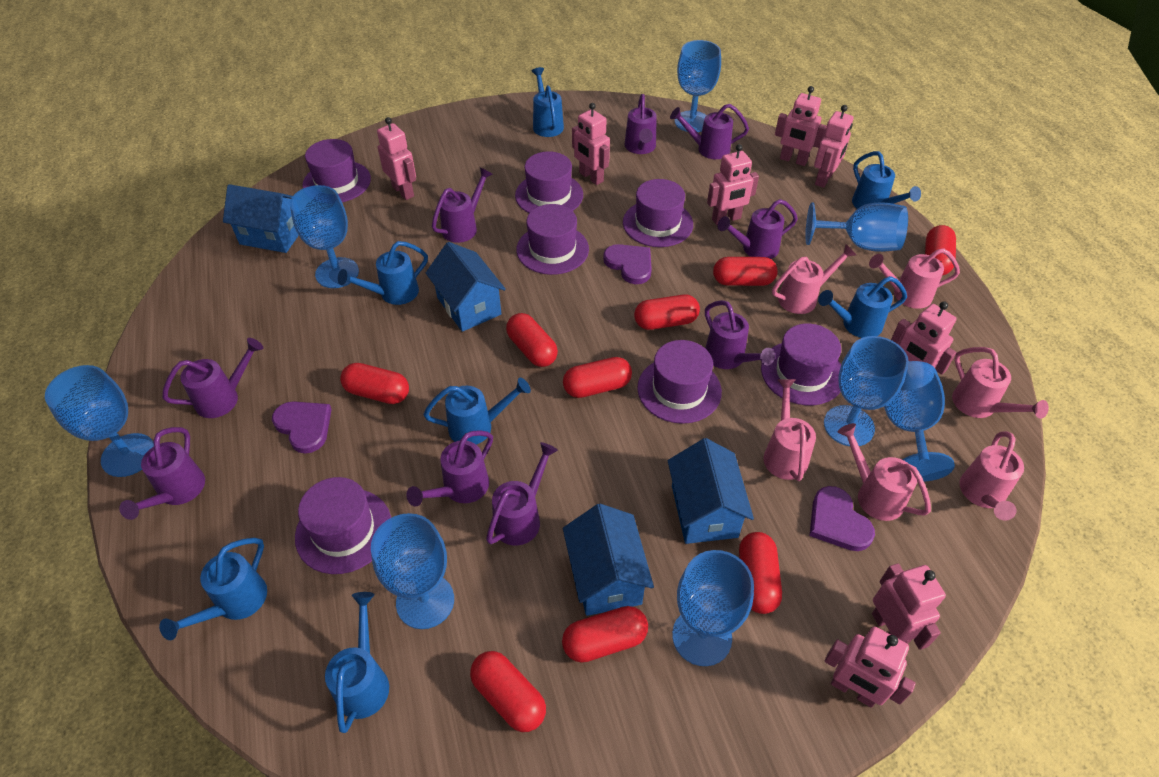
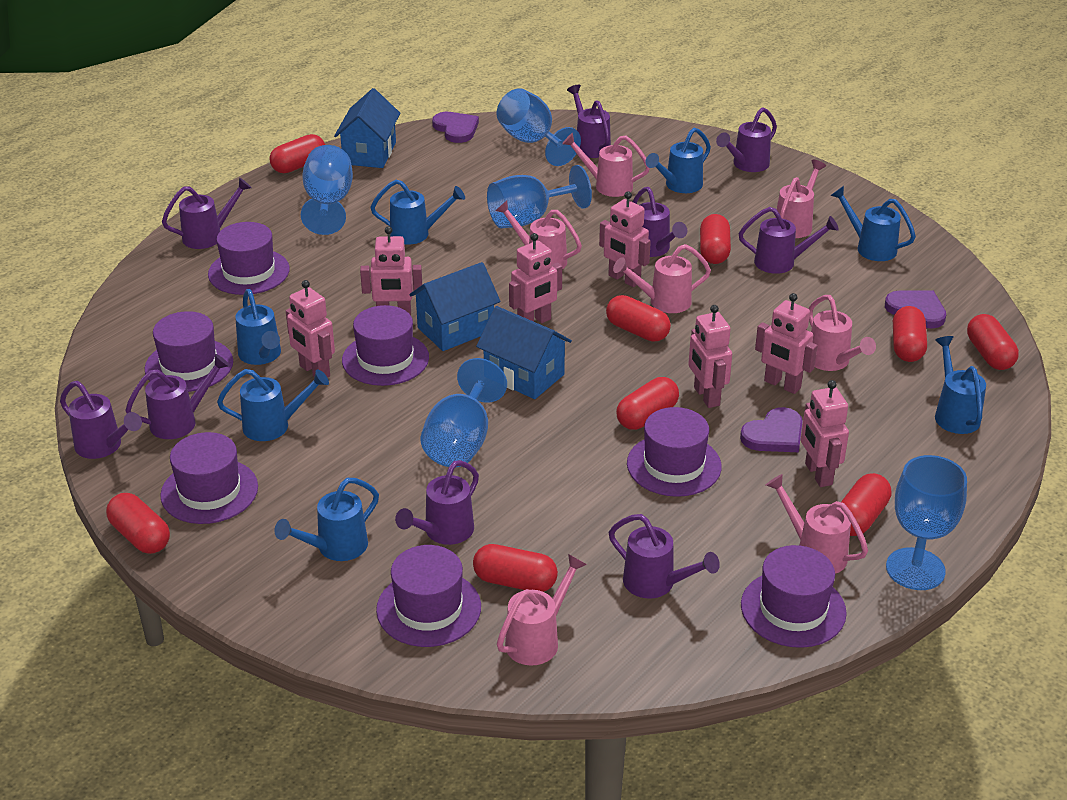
blue goblet: 8 -> 5
blue house: 4 -> 3
pink robot: 8 -> 7
pink watering can: 6 -> 7

